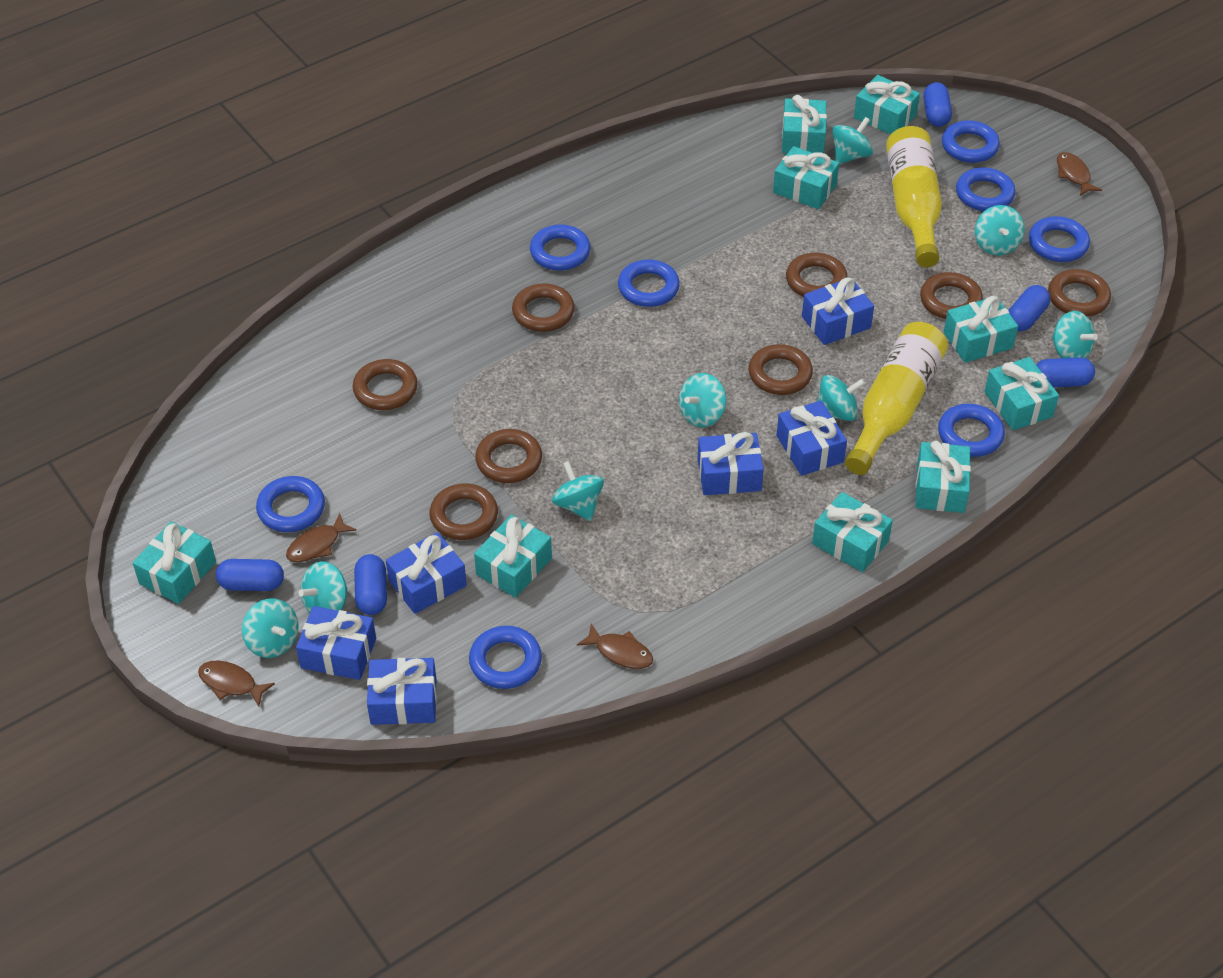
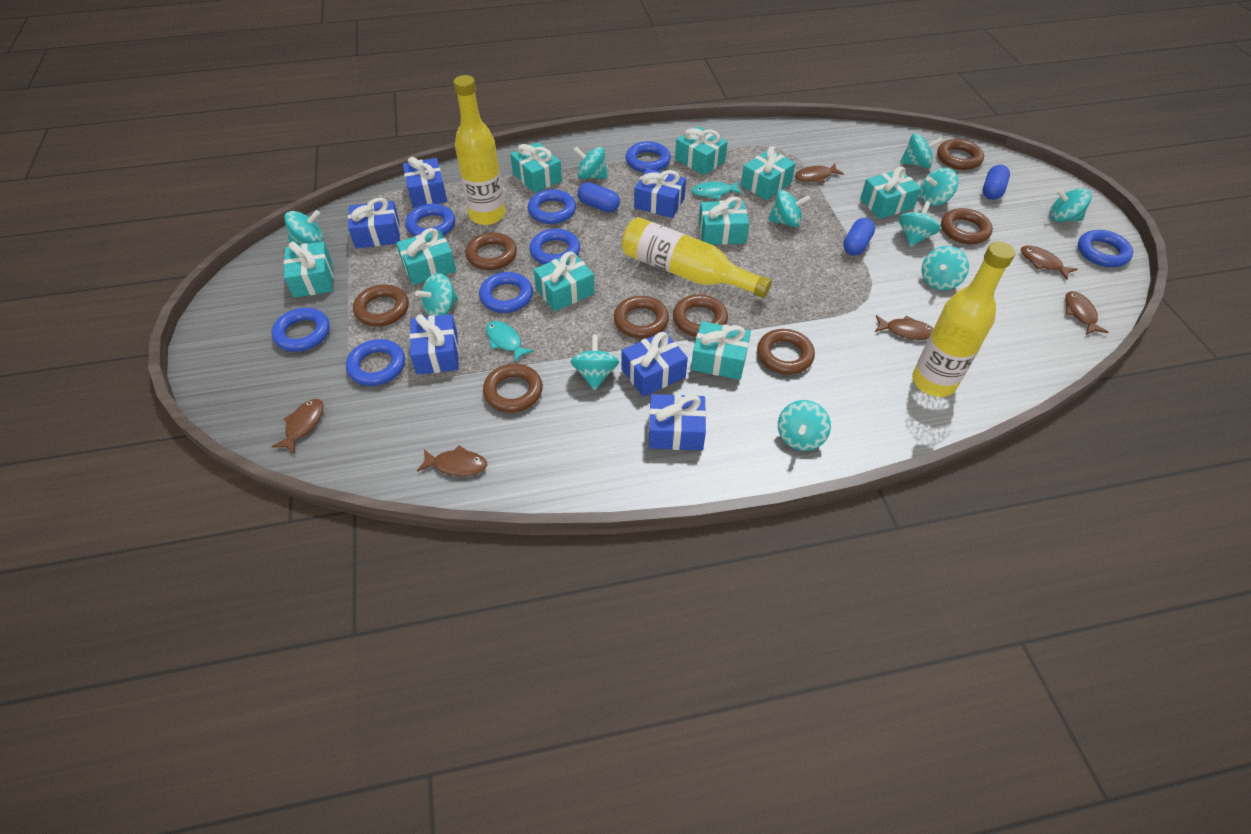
blue capsule: 5 -> 3
brown fish: 4 -> 6
turquoise fish: 0 -> 2
turquoise spinning top: 8 -> 11
yellow bottle: 2 -> 3

